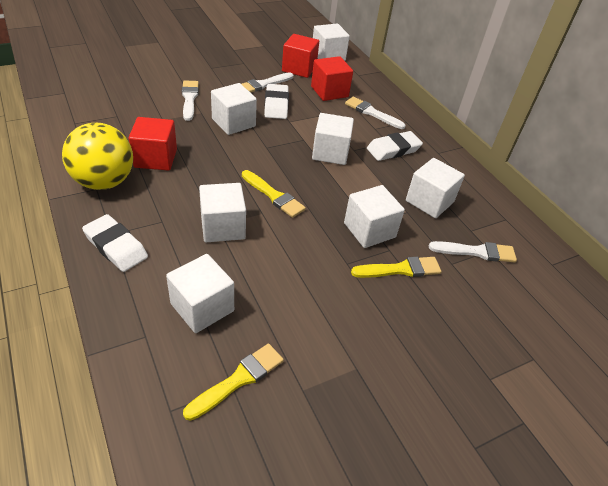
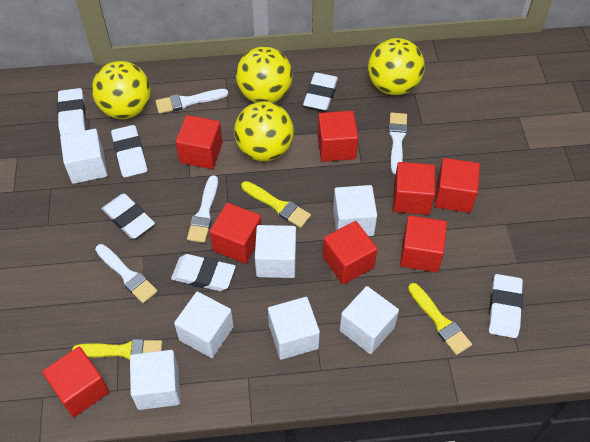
red cube: 3 -> 8
white eraser: 3 -> 6
yellow ball: 1 -> 4

